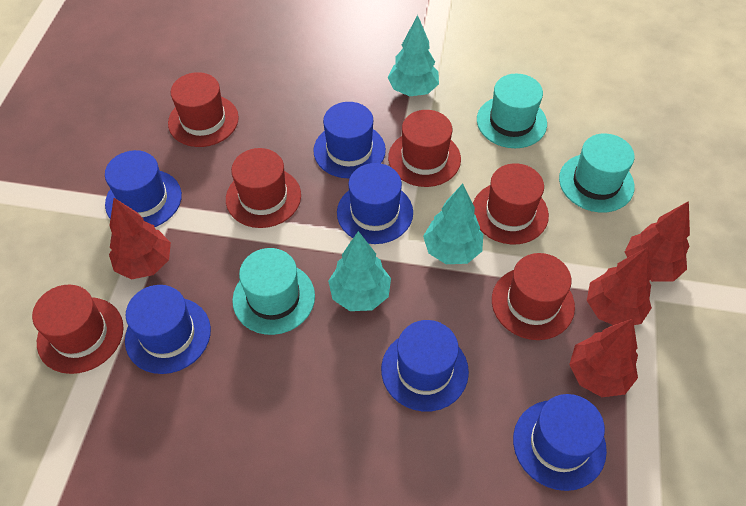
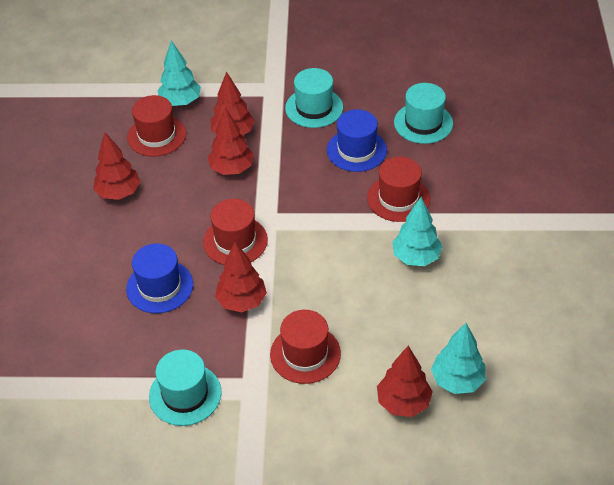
blue hat: 6 -> 2
red hat: 6 -> 4
red tree: 4 -> 5

